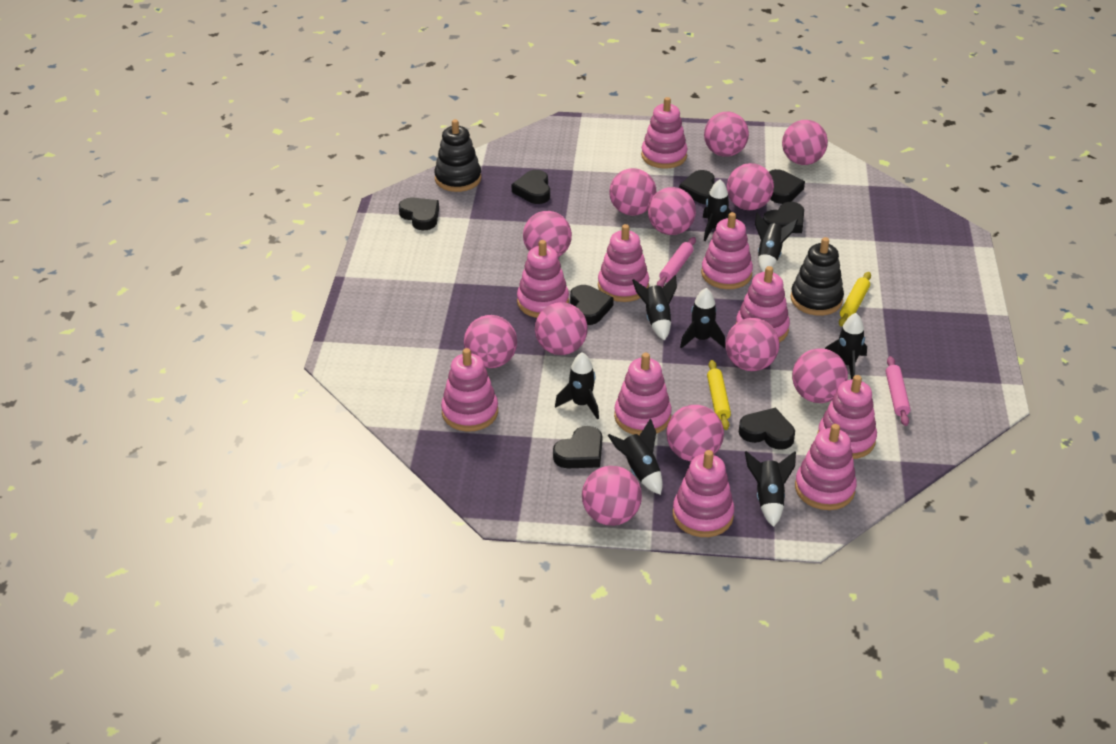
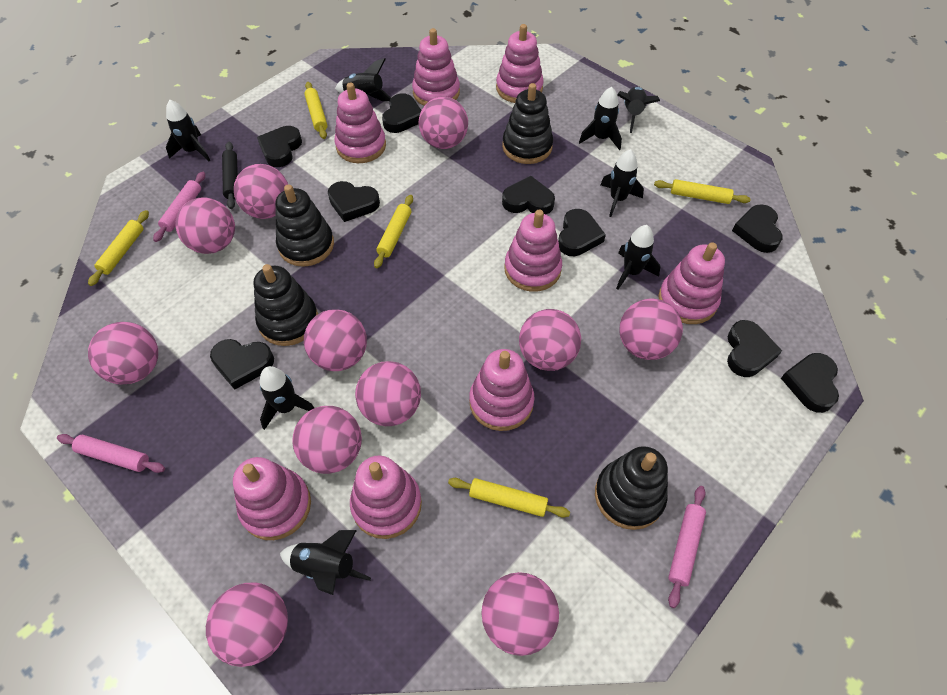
black heart: 8 -> 9
black rolling pin: 0 -> 1
black stacking toy: 2 -> 4
pink ball: 12 -> 11
pink rolling pin: 2 -> 3
pink stacking toy: 10 -> 8
yellow rolling pin: 2 -> 5

